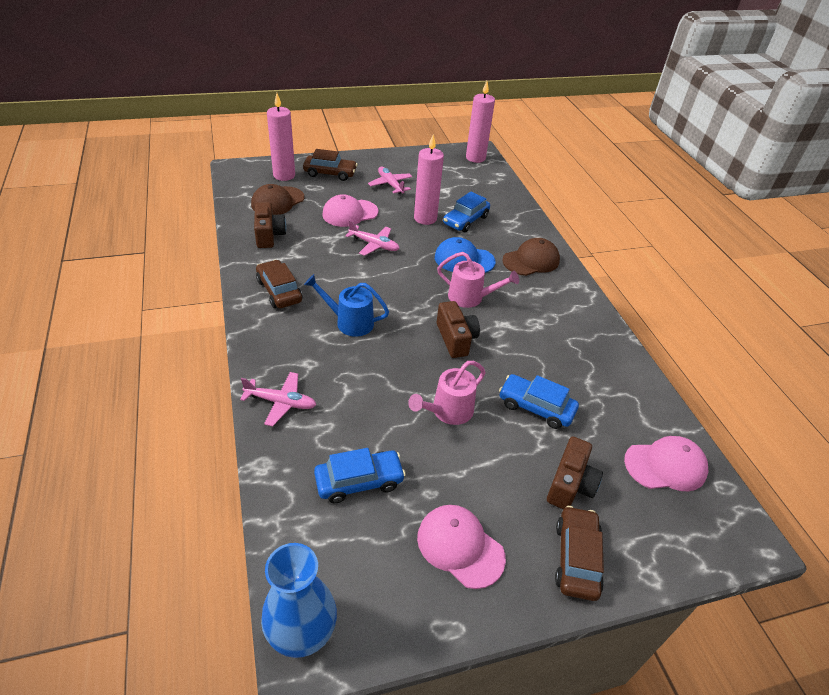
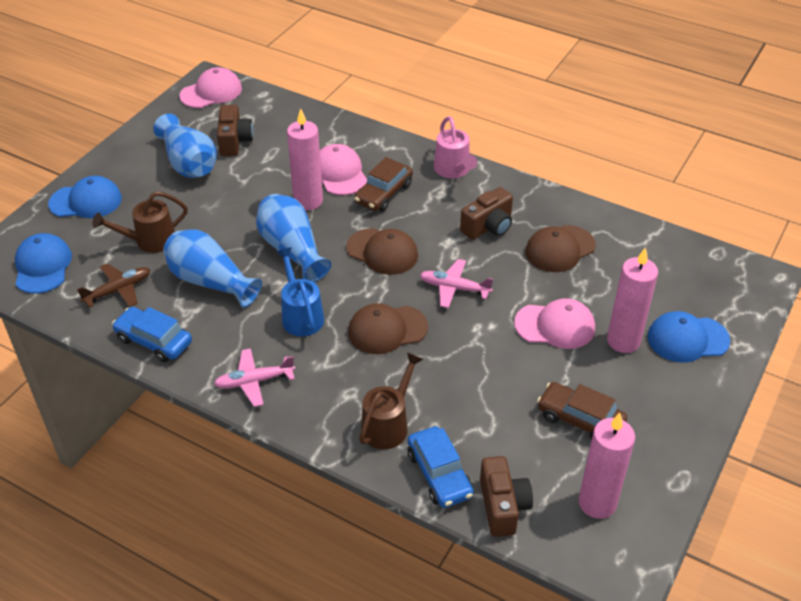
blue cap: 1 -> 3
blue car: 3 -> 2
blue vase: 1 -> 3
brown cap: 2 -> 3
brown car: 3 -> 2
brown plane: 0 -> 1
brown watering can: 0 -> 2
pink plane: 3 -> 2
pink watering can: 2 -> 1

